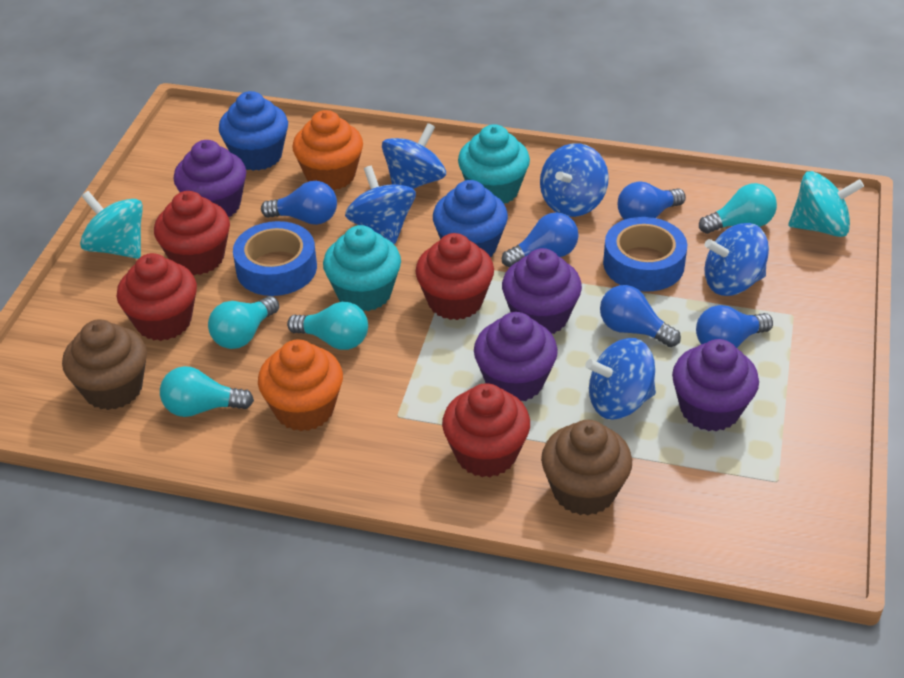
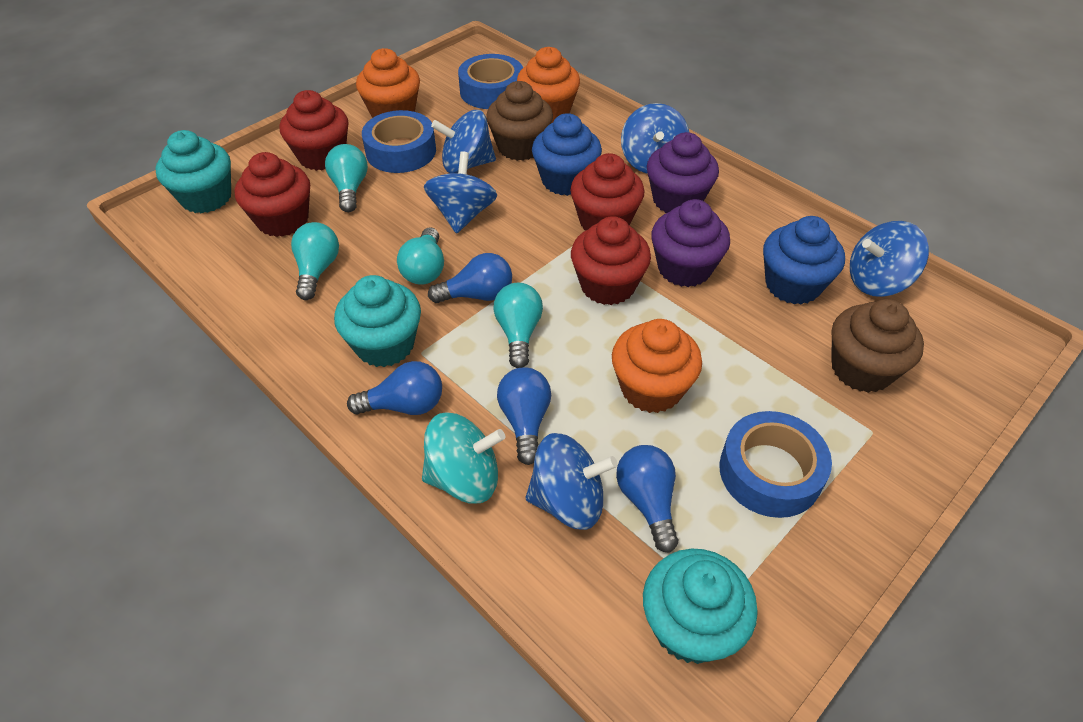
blue light bulb: 5 -> 4
blue tape: 2 -> 3
orange cupcake: 2 -> 3
purple cupcake: 4 -> 2
turquoise cupcake: 2 -> 3
turquoise spinning top: 2 -> 1

